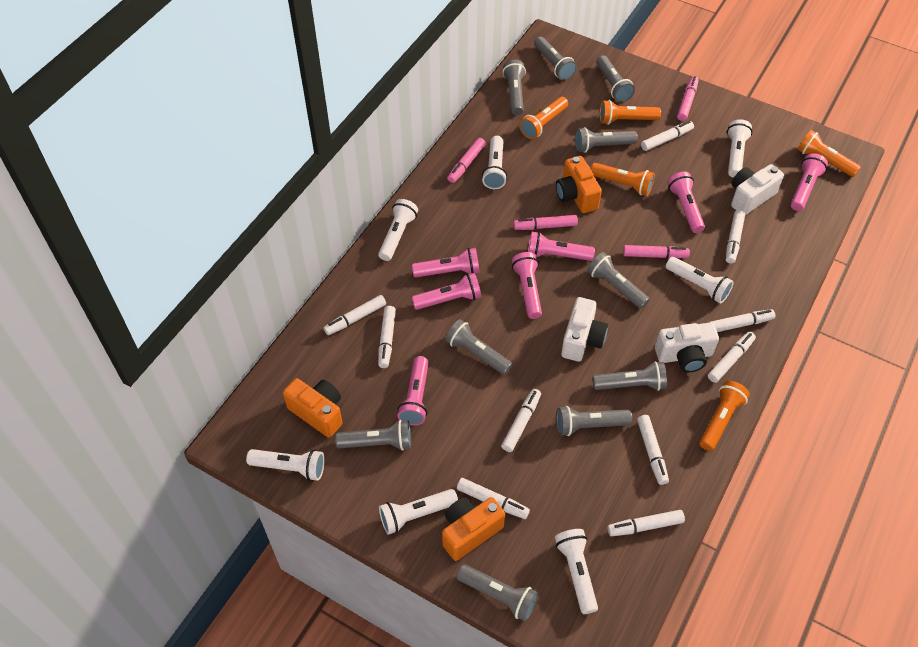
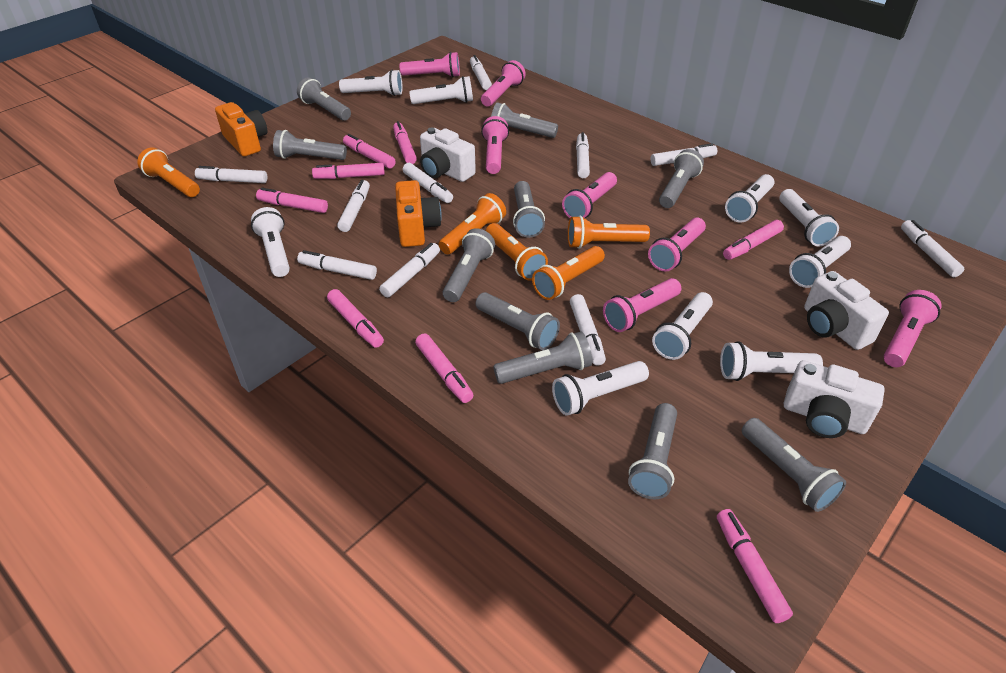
orange camera: 3 -> 2
pink marker: 4 -> 8
white flashlight: 7 -> 9

